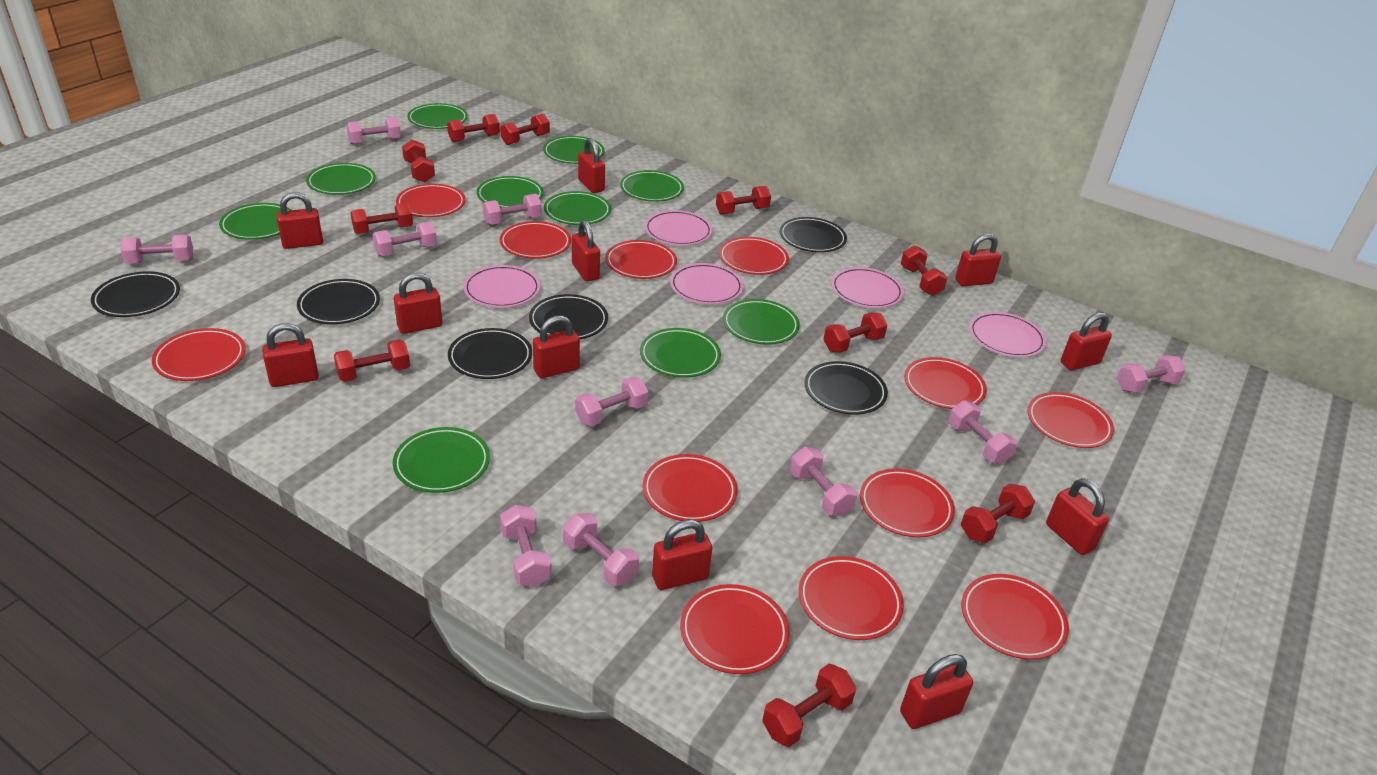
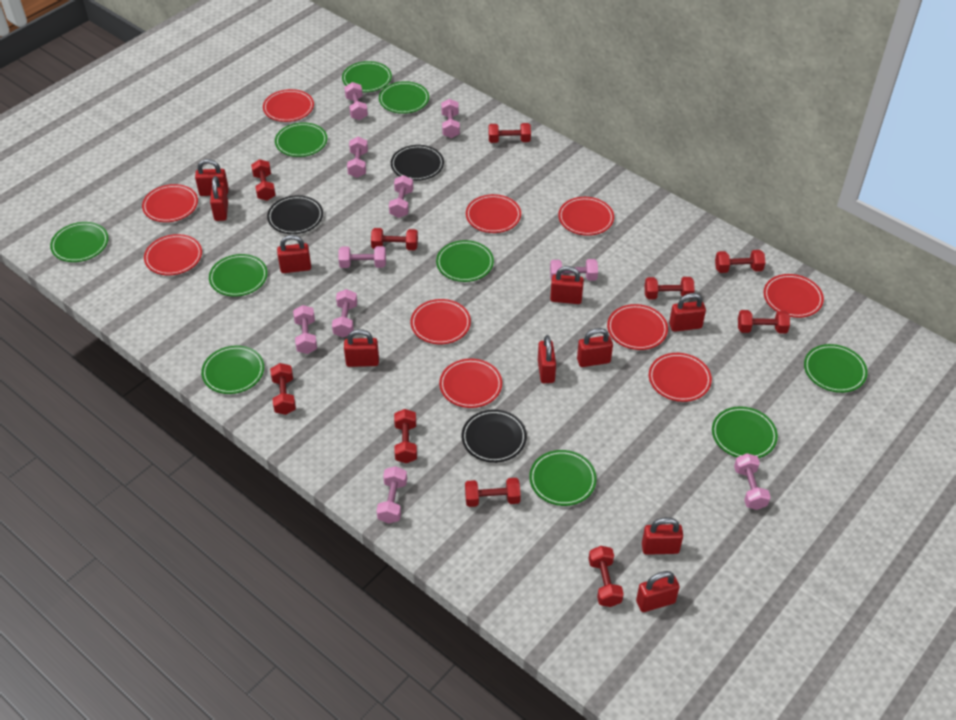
black plate: 6 -> 3
pink plate: 5 -> 0
red padlock: 11 -> 10
red plate: 12 -> 10

